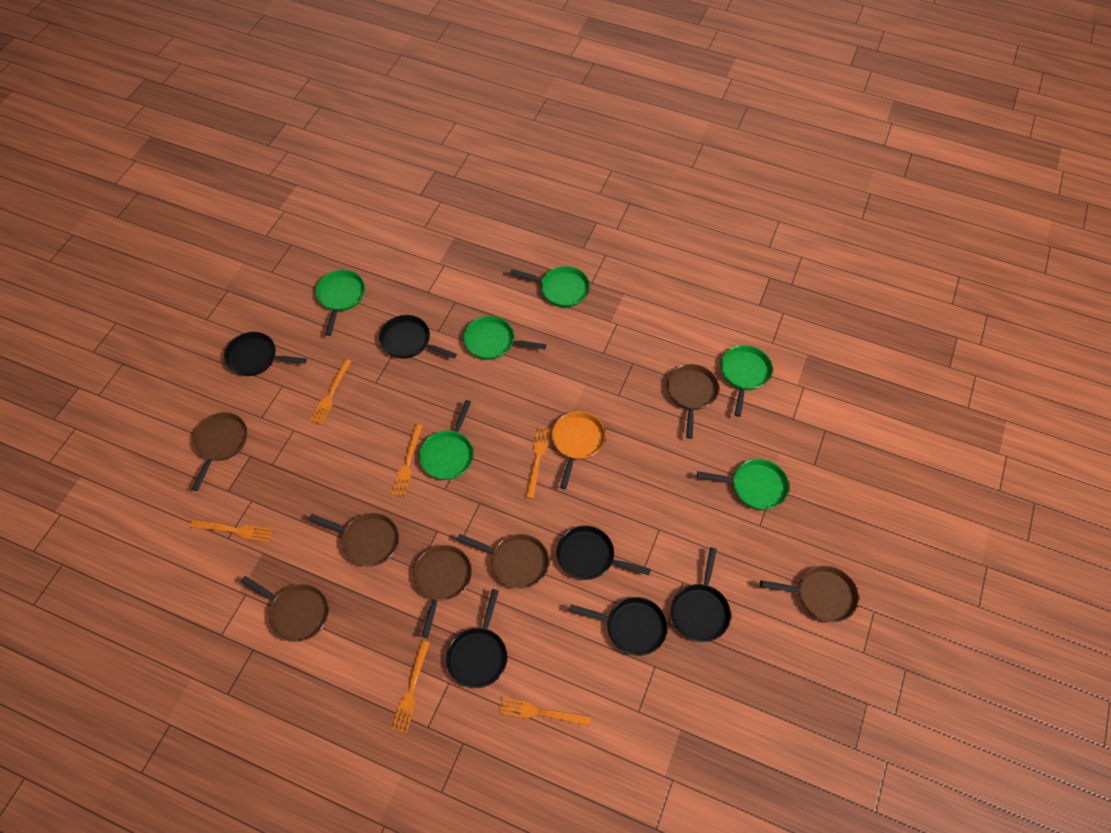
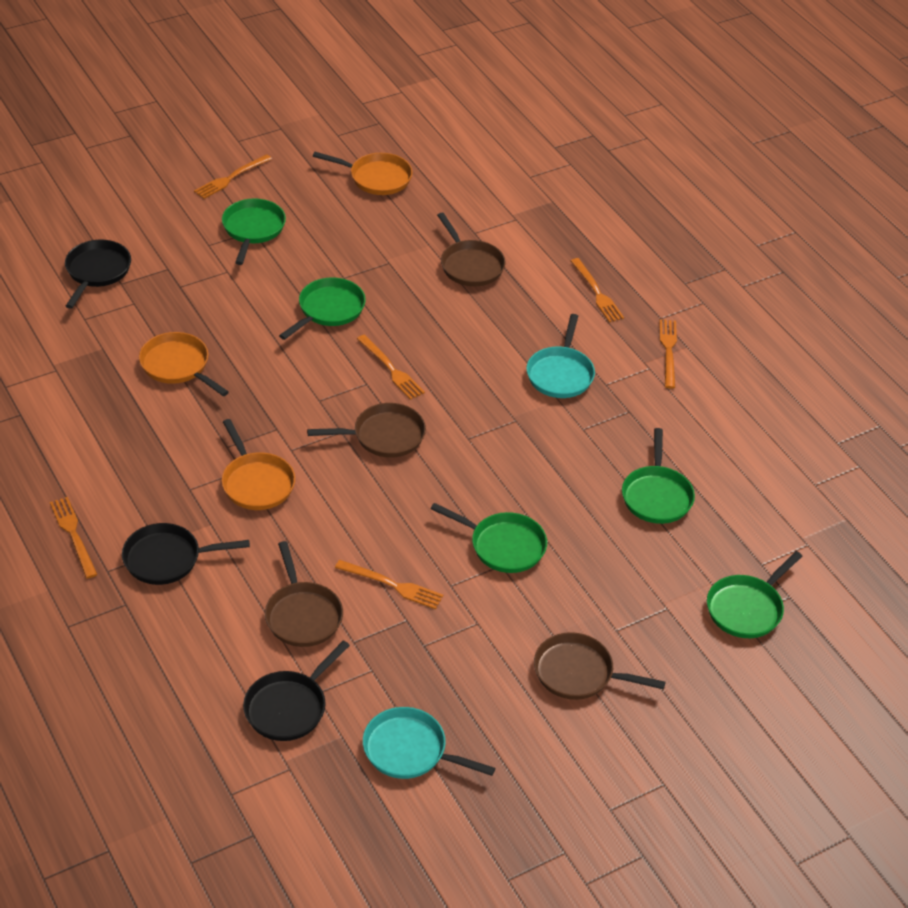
black pan: 6 -> 3
brown pan: 7 -> 4
green pan: 6 -> 5
orange pan: 1 -> 3
turquoise pan: 0 -> 2

